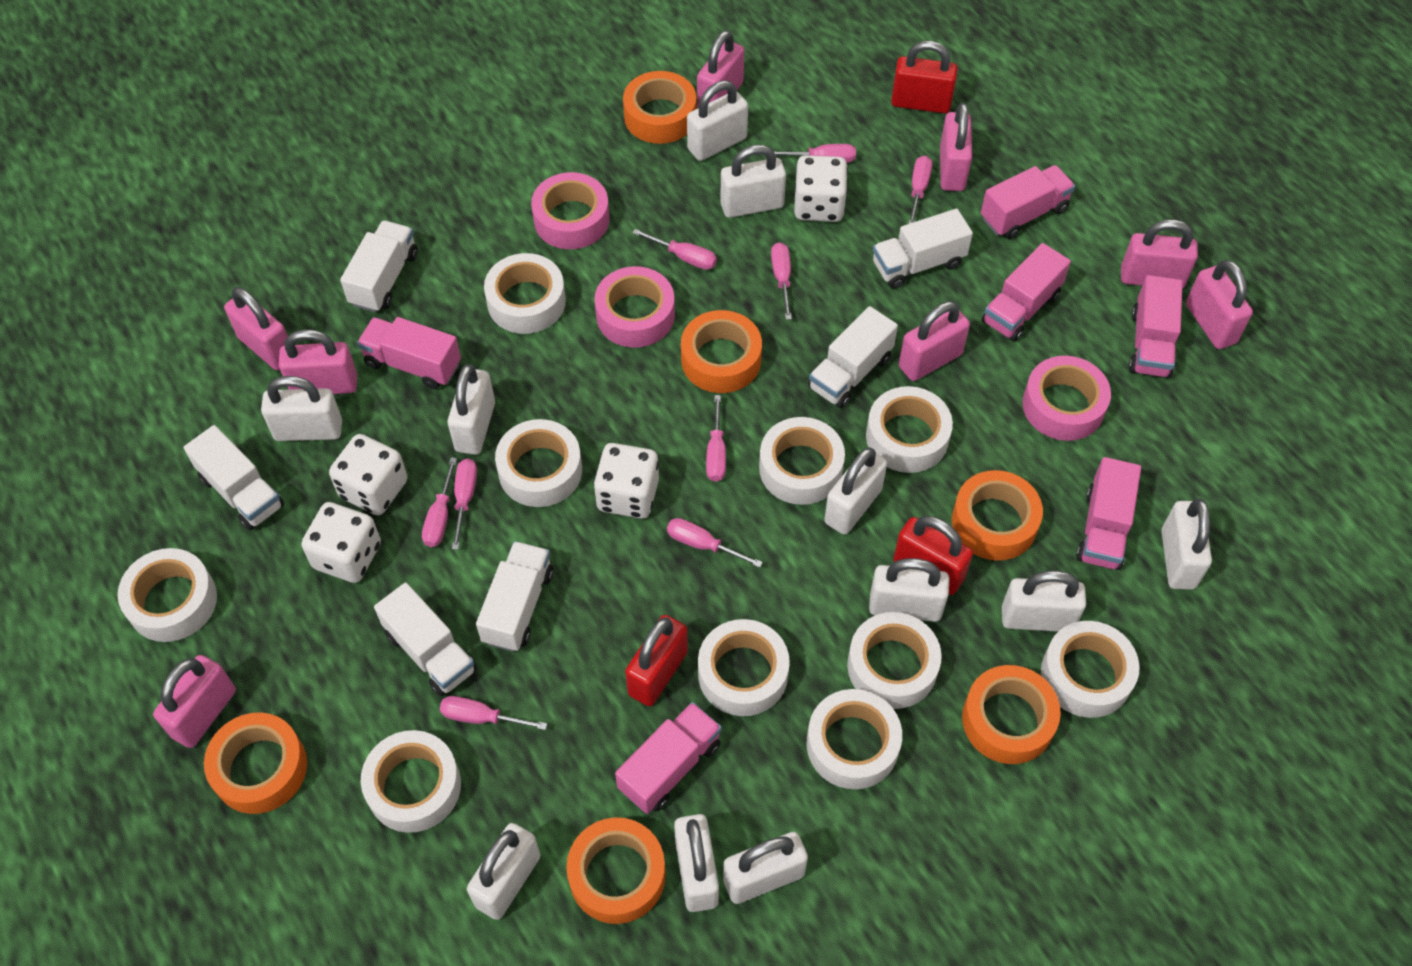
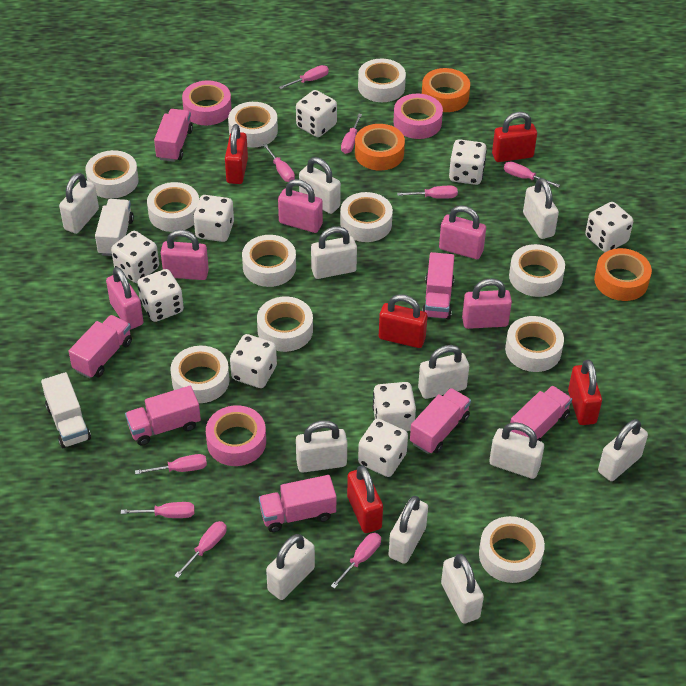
orange tape: 6 -> 3
pink padlock: 8 -> 5
pink truck: 6 -> 7
red padlock: 3 -> 5
white dice: 4 -> 9
white tape: 10 -> 11
white truck: 6 -> 2

